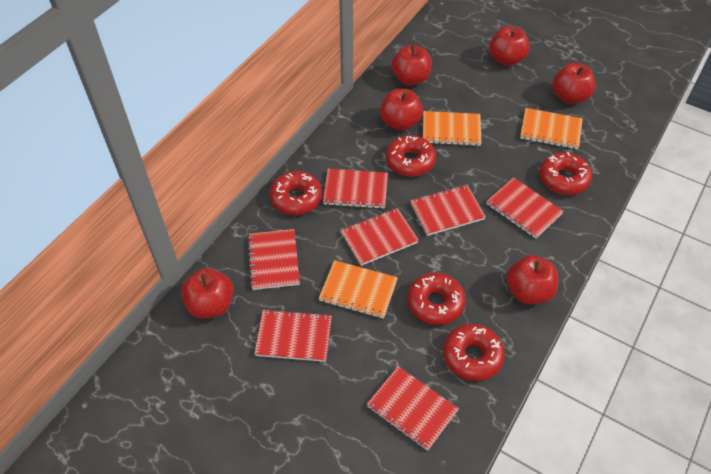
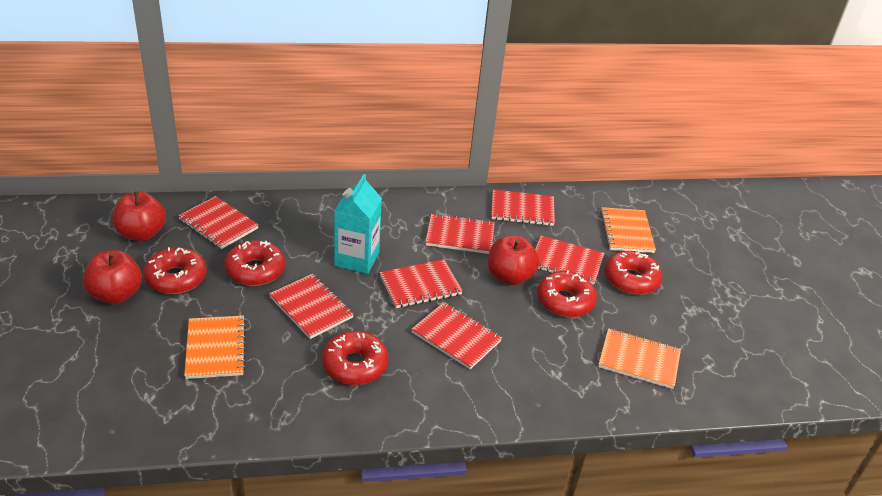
red apple: 6 -> 3
turquoise carton: 0 -> 1

